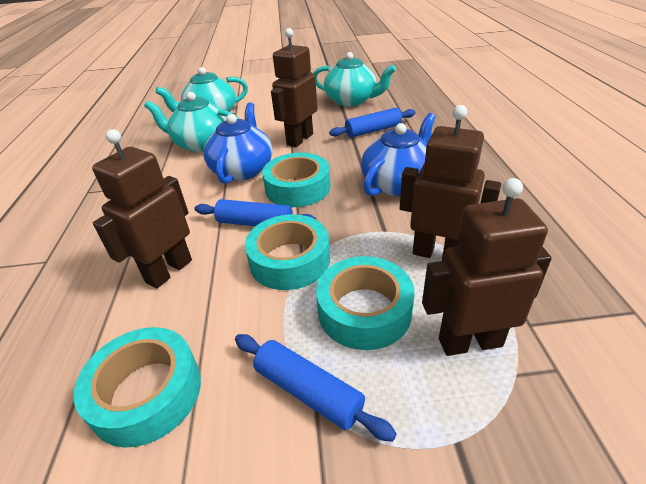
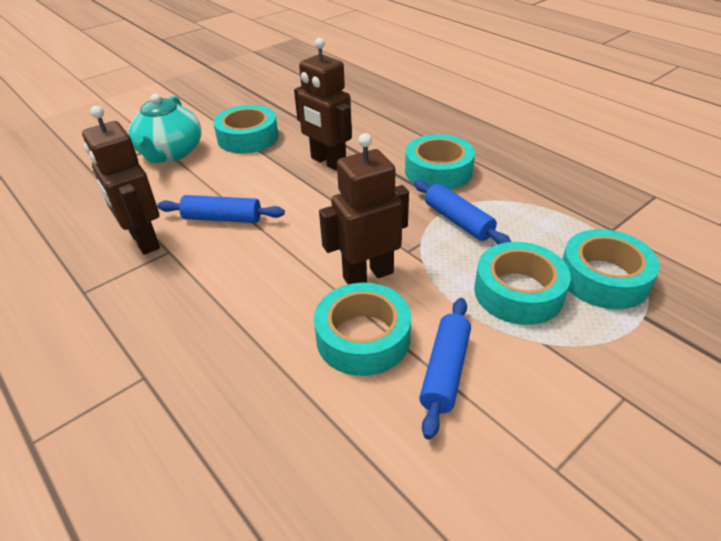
blue teapot: 2 -> 0
brown robot: 4 -> 3
turquoise tape: 4 -> 5
turquoise teapot: 3 -> 1

